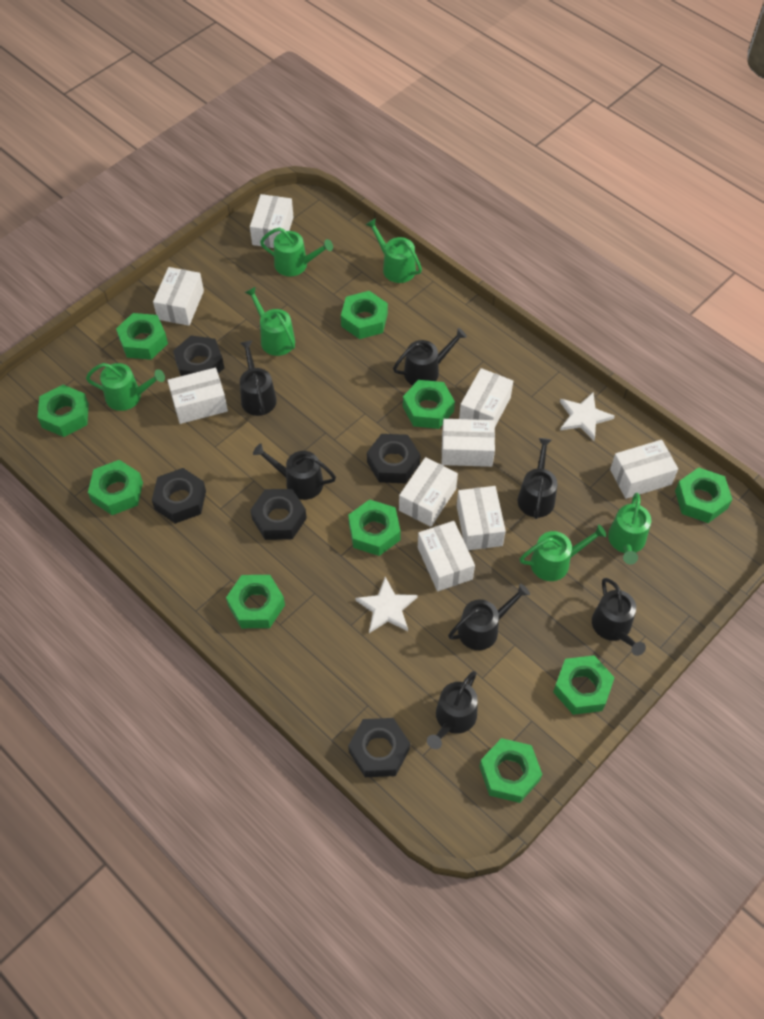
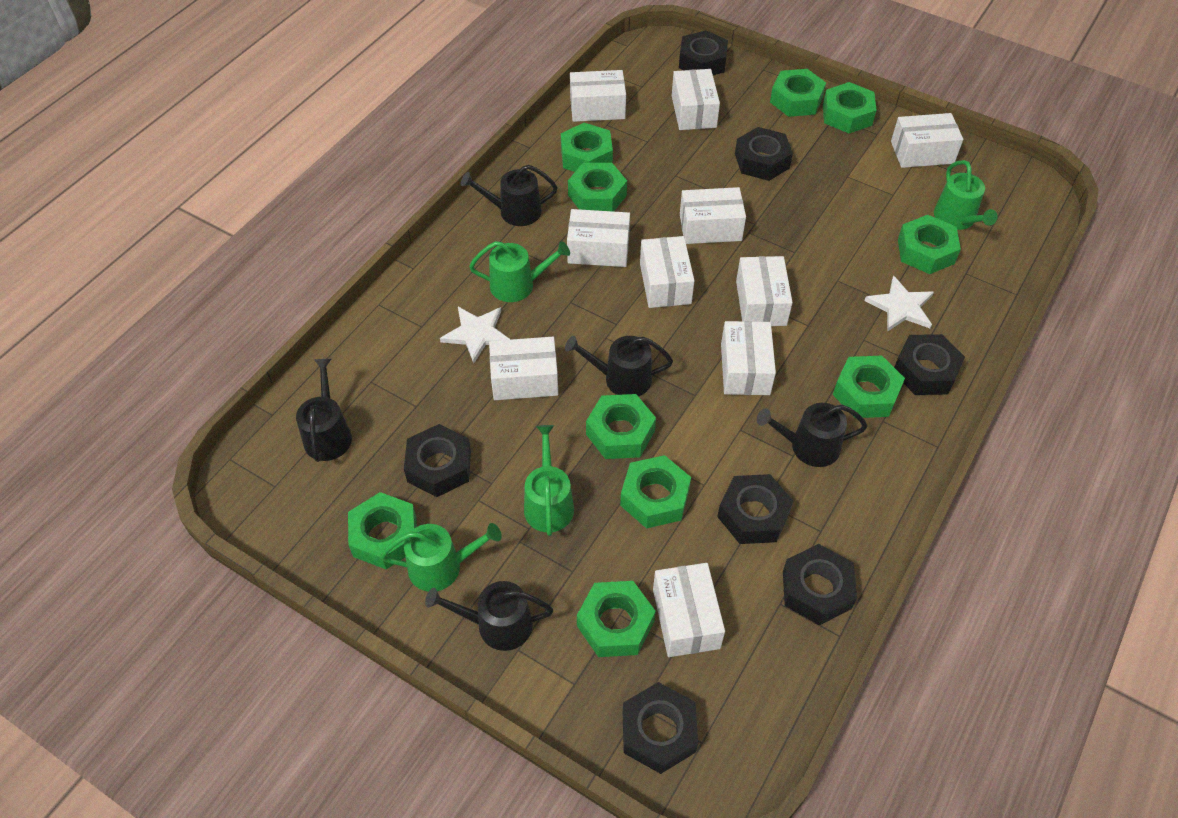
black nut: 5 -> 7
black watering can: 7 -> 5
green watering can: 6 -> 4
white box: 9 -> 10

